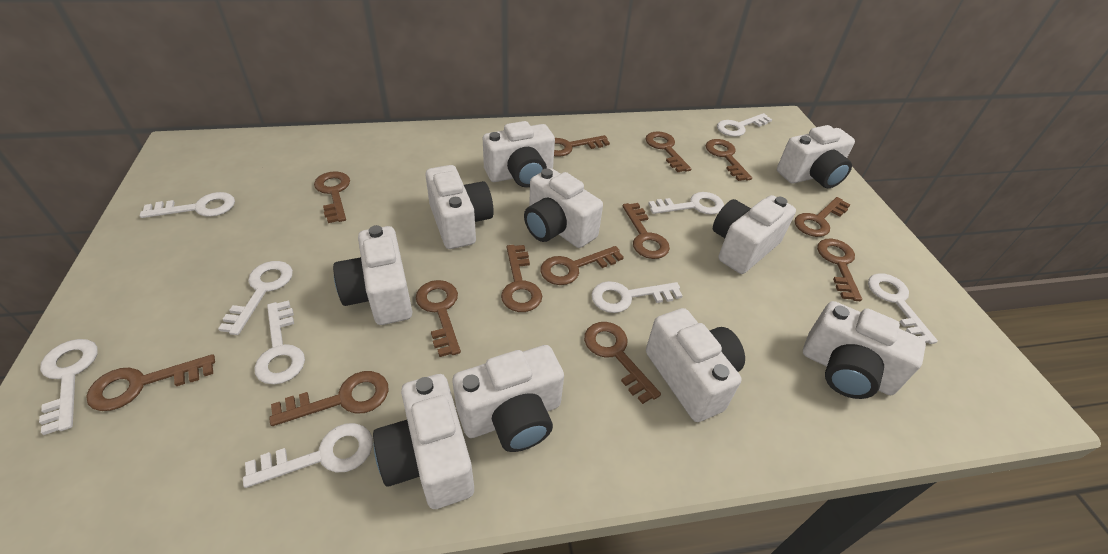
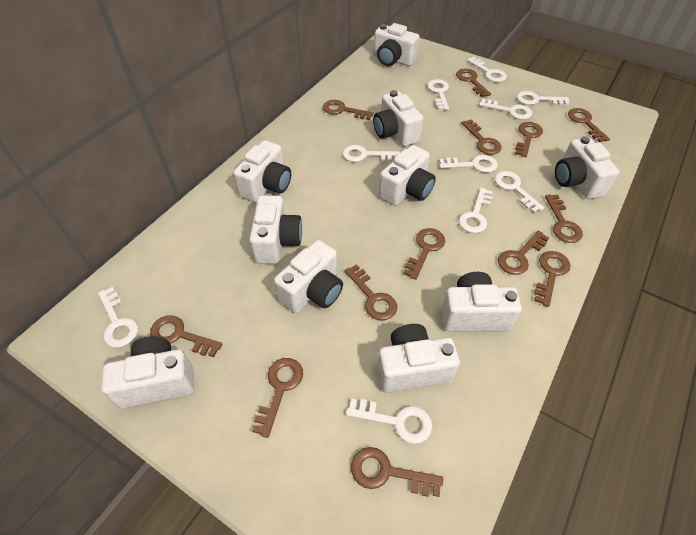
white key: 9 -> 10

